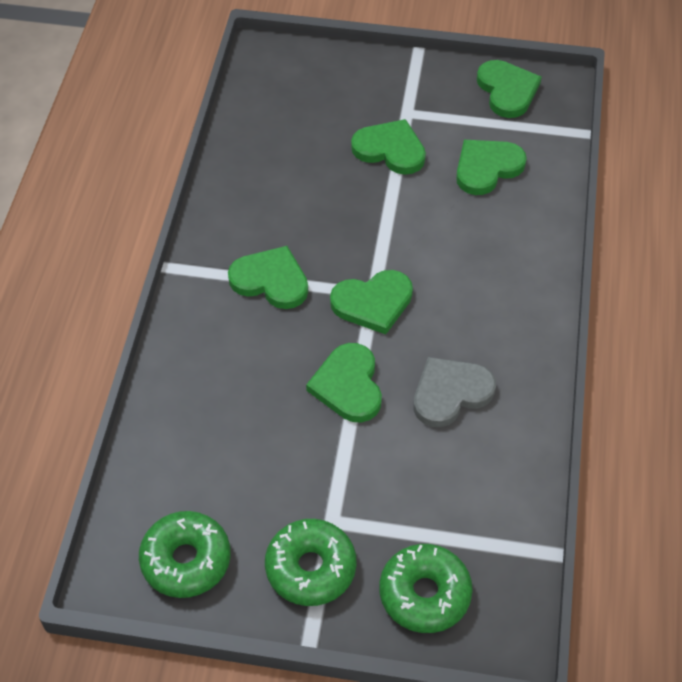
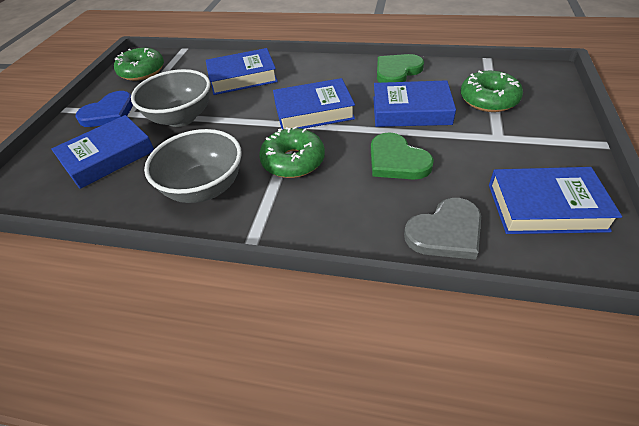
blue book: 0 -> 5
blue heart: 0 -> 1
green heart: 6 -> 2
grey bowl: 0 -> 2

